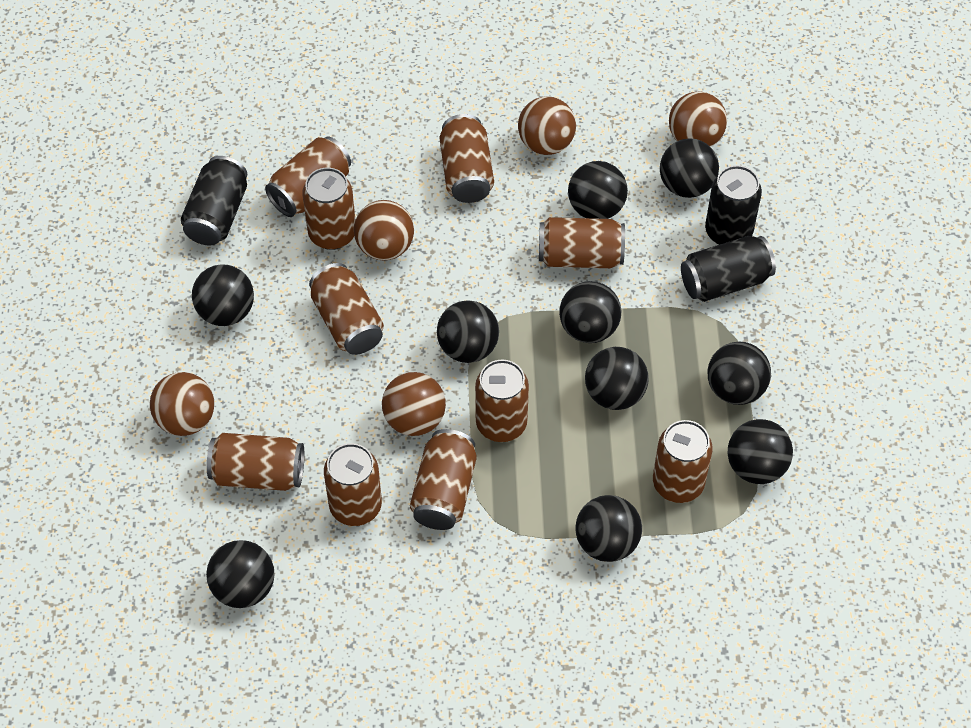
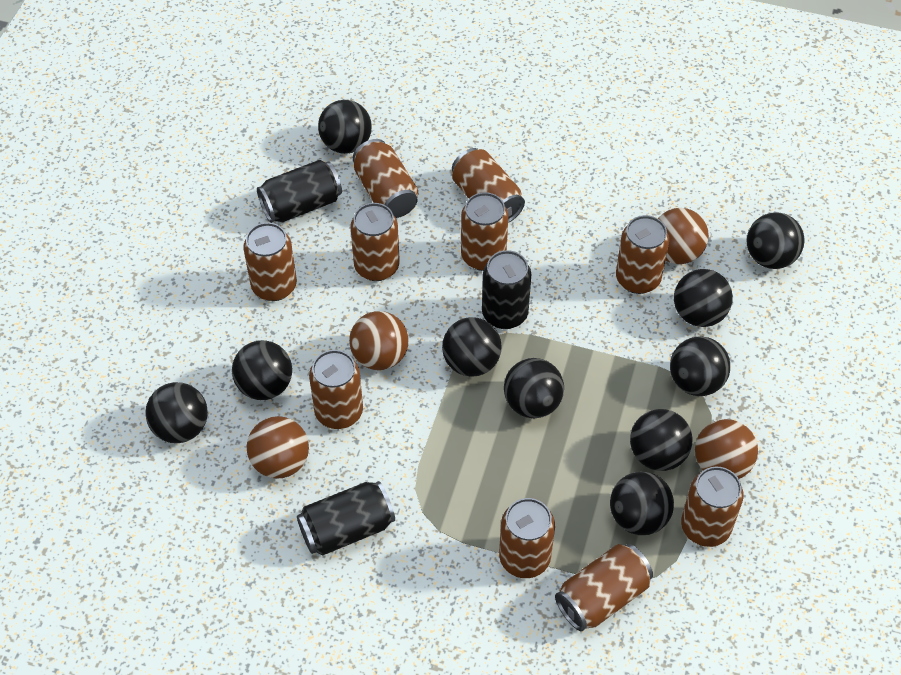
brown ball: 5 -> 4

